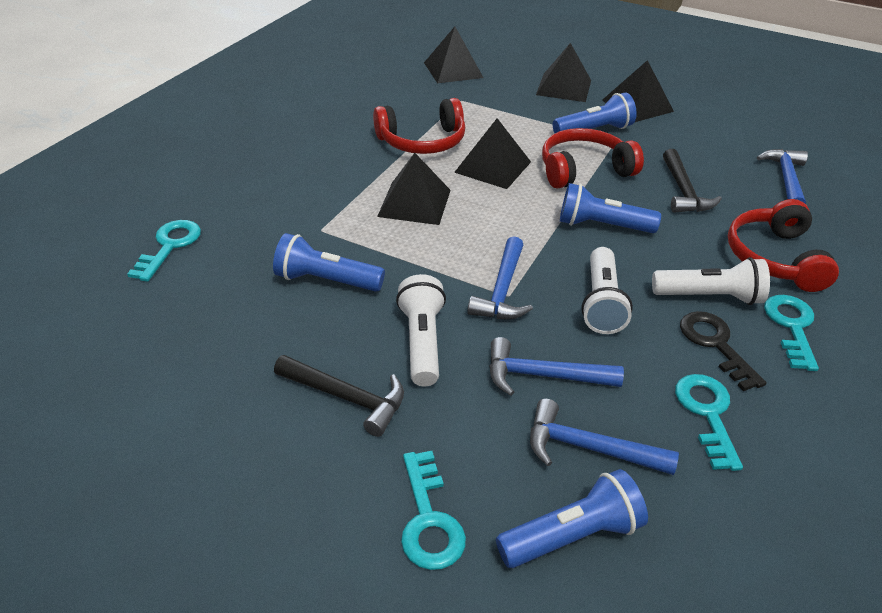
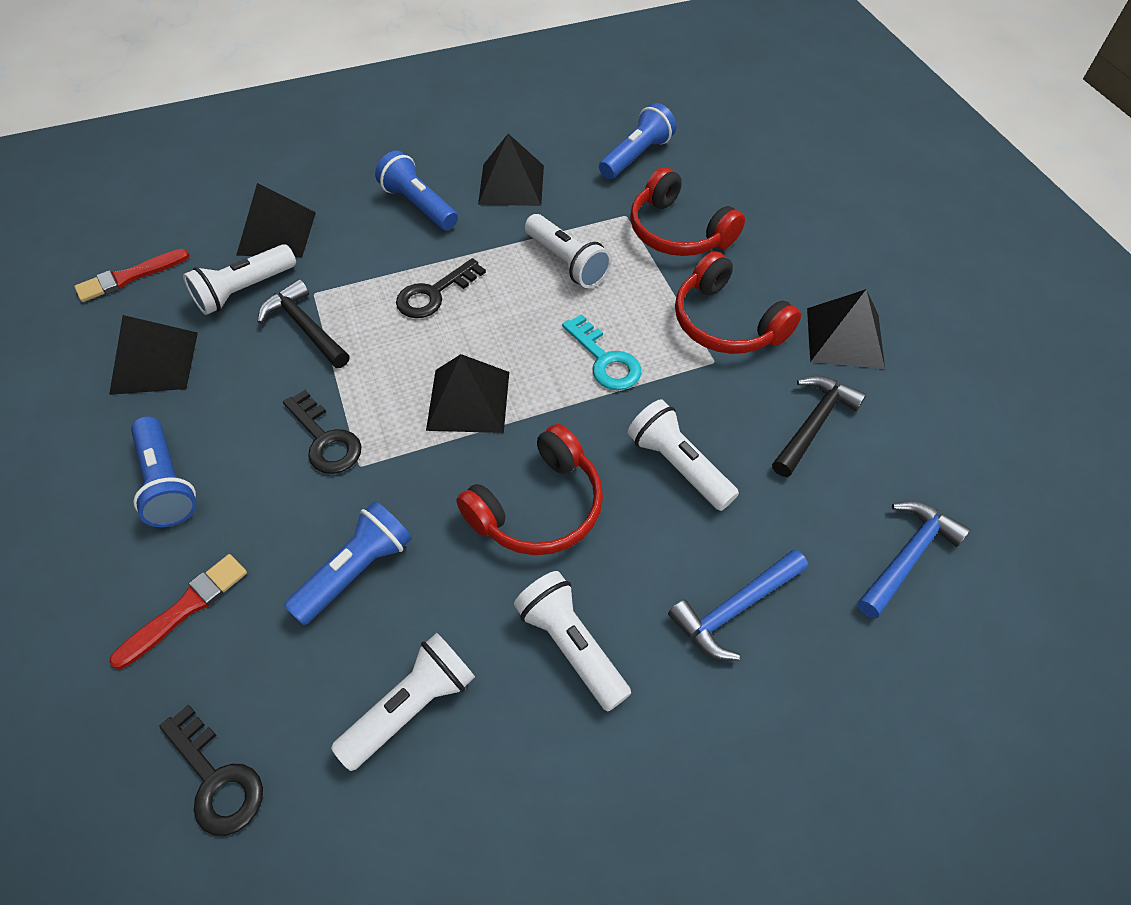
black key: 1 -> 3
blue hammer: 4 -> 2
red brush: 0 -> 2
turquoise key: 4 -> 1
white flashlight: 3 -> 5

